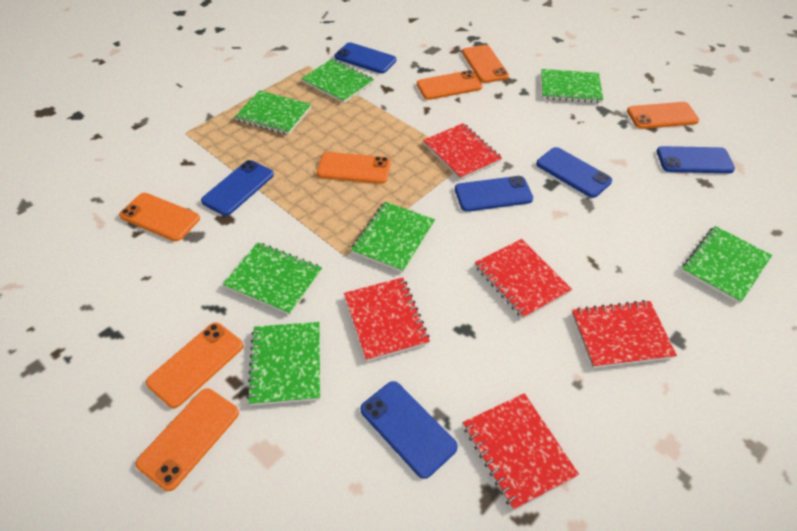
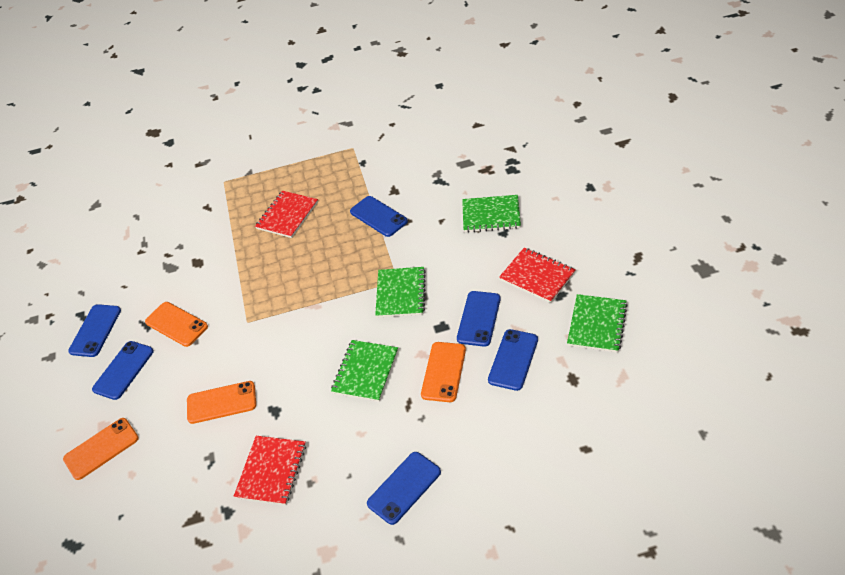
green notebook: 7 -> 4
orange phone: 7 -> 4
red notebook: 5 -> 3

